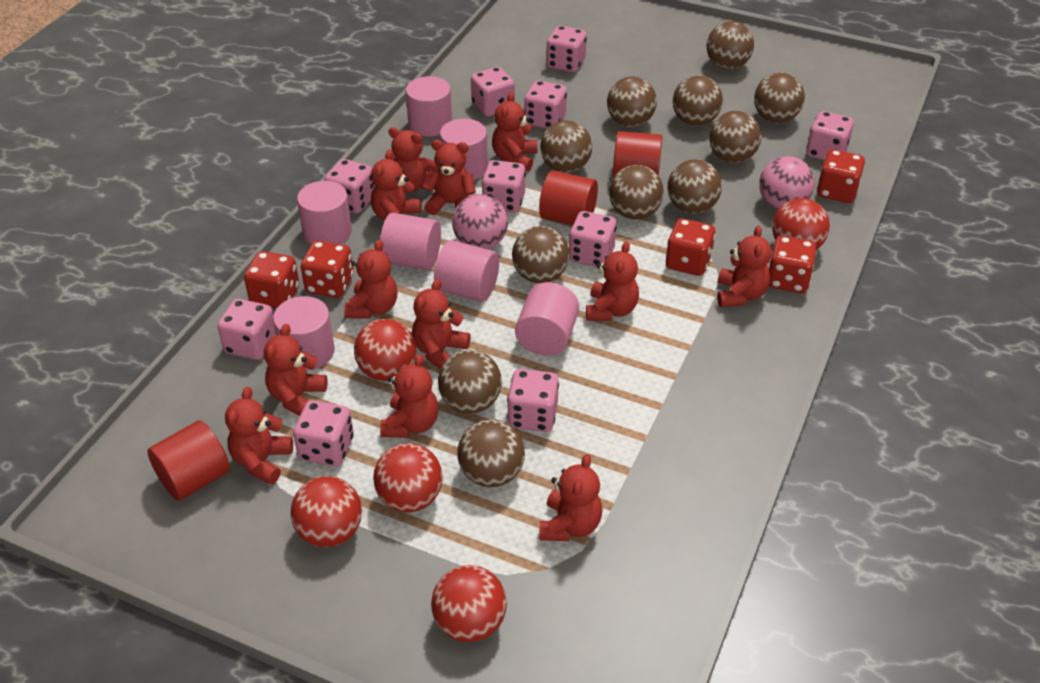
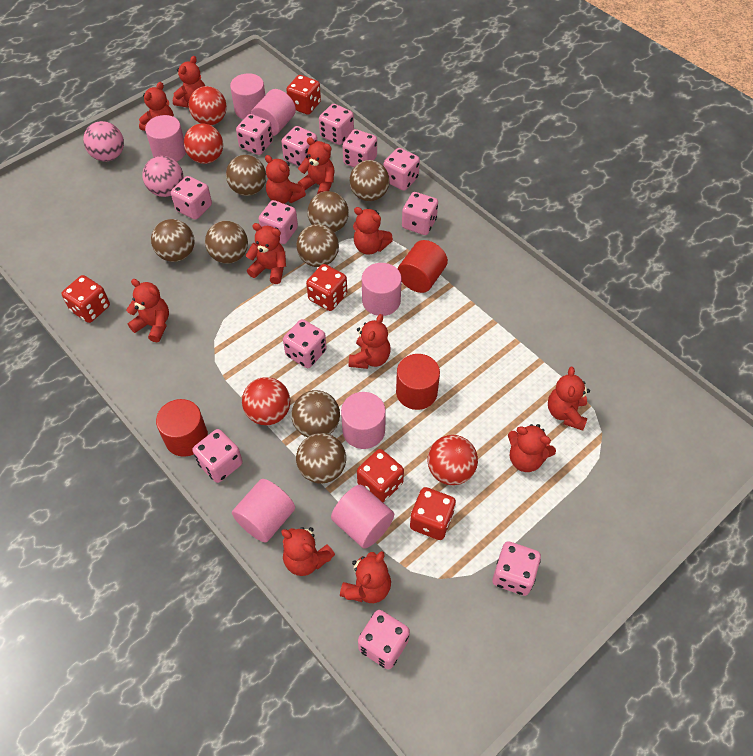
brown ball: 11 -> 8
pink dice: 10 -> 12
red ball: 5 -> 4

